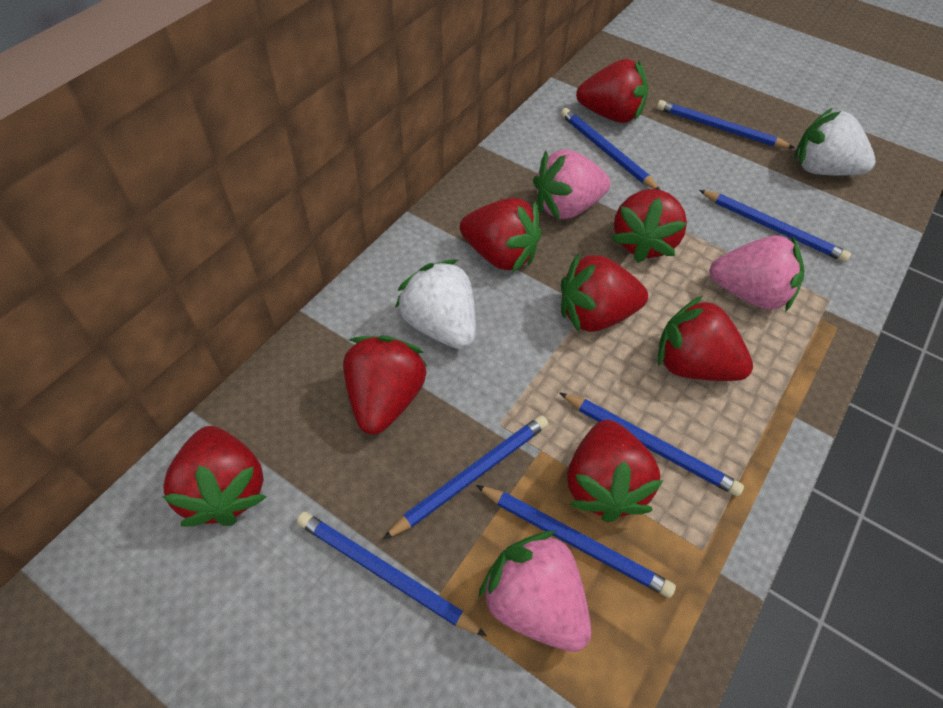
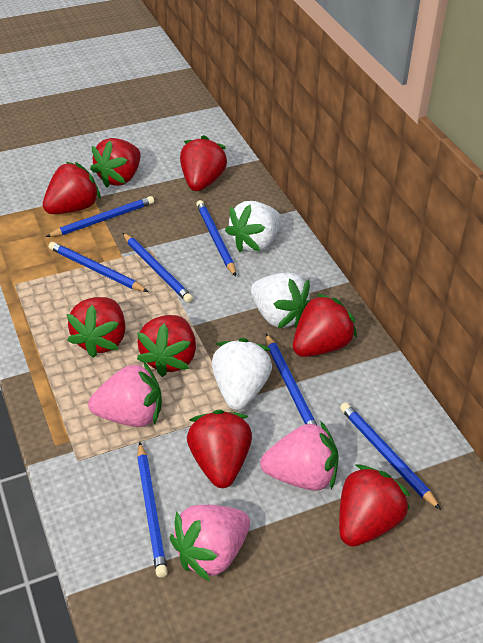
white strawberry: 2 -> 3

